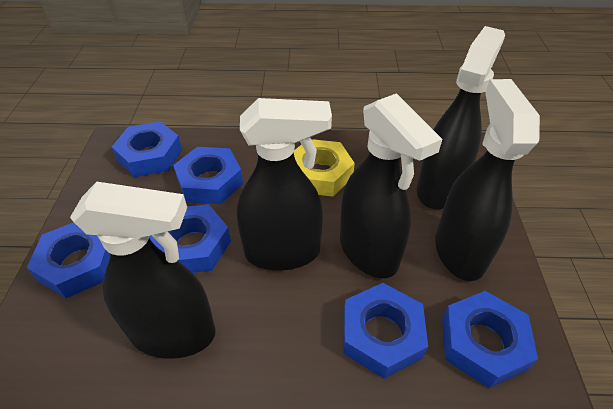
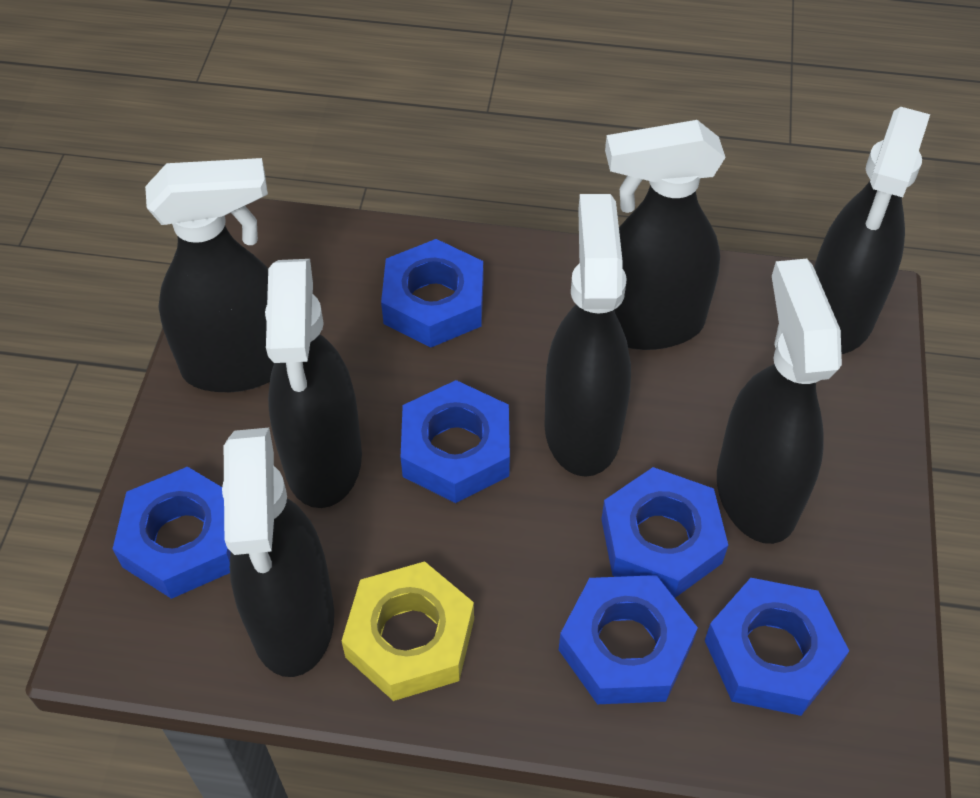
black spray bottle: 5 -> 7

